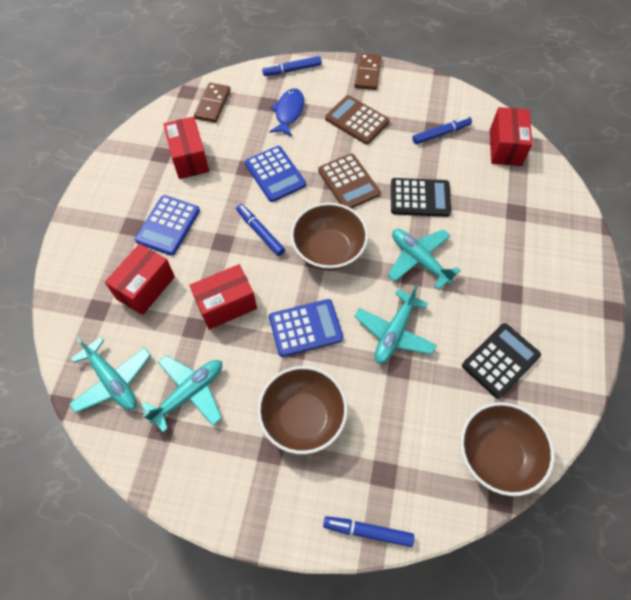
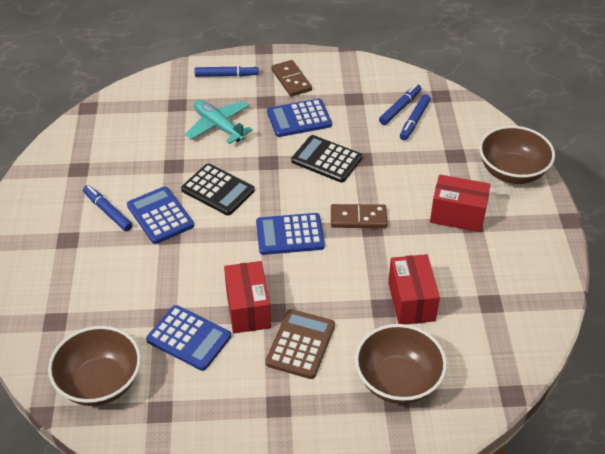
blue calculator: 3 -> 4
blue fish: 1 -> 0
brown calculator: 2 -> 1
red box: 4 -> 3
turquoise plane: 4 -> 1

